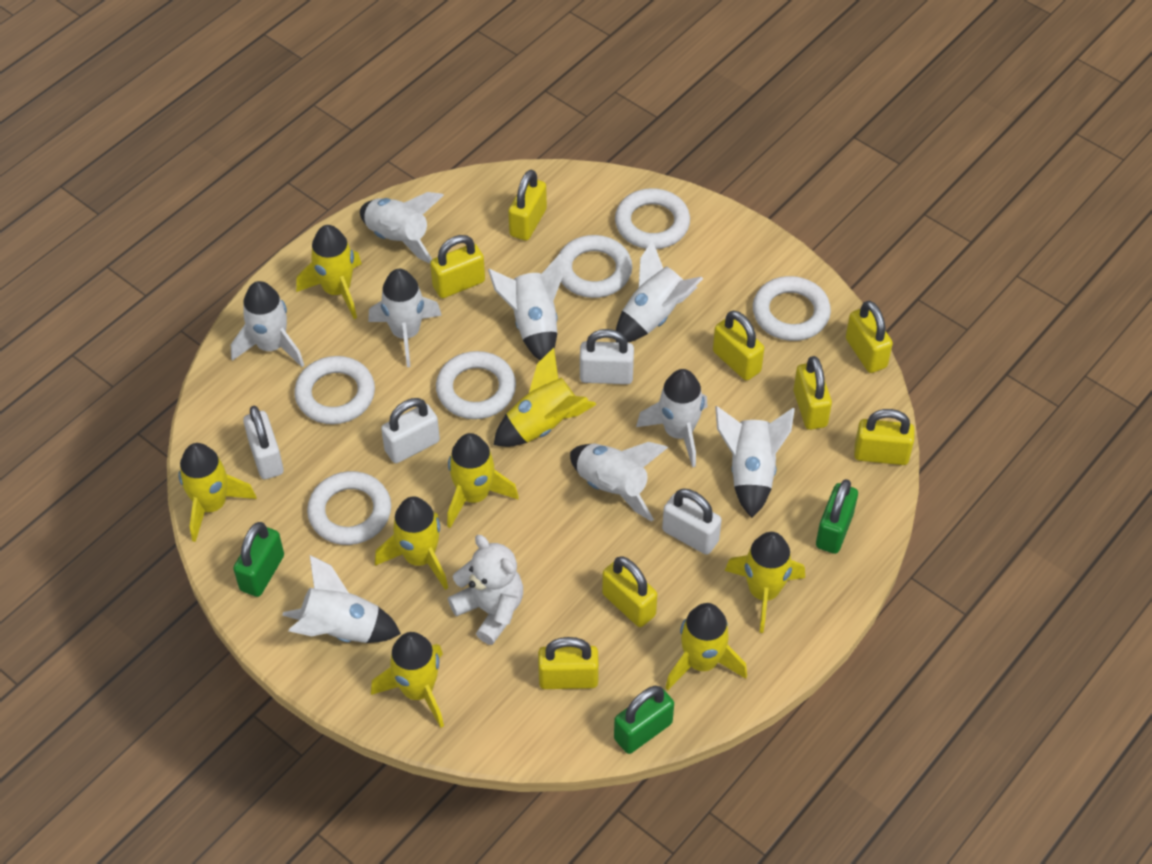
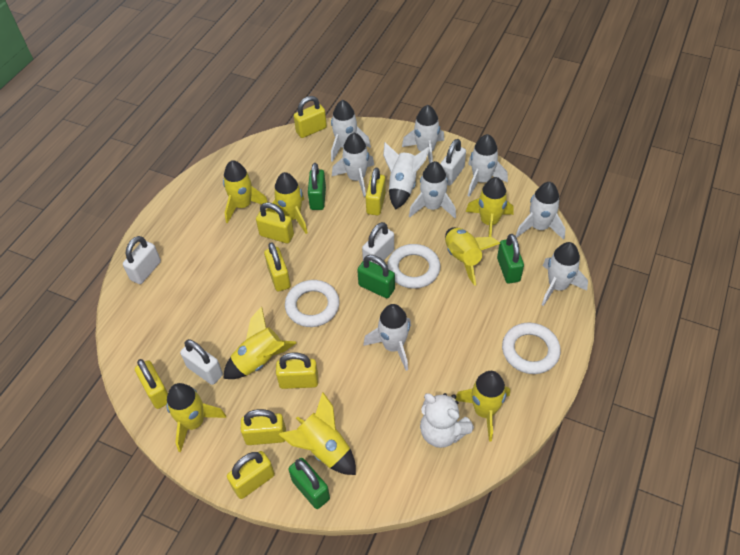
green padlock: 3 -> 4
white ring: 6 -> 3

